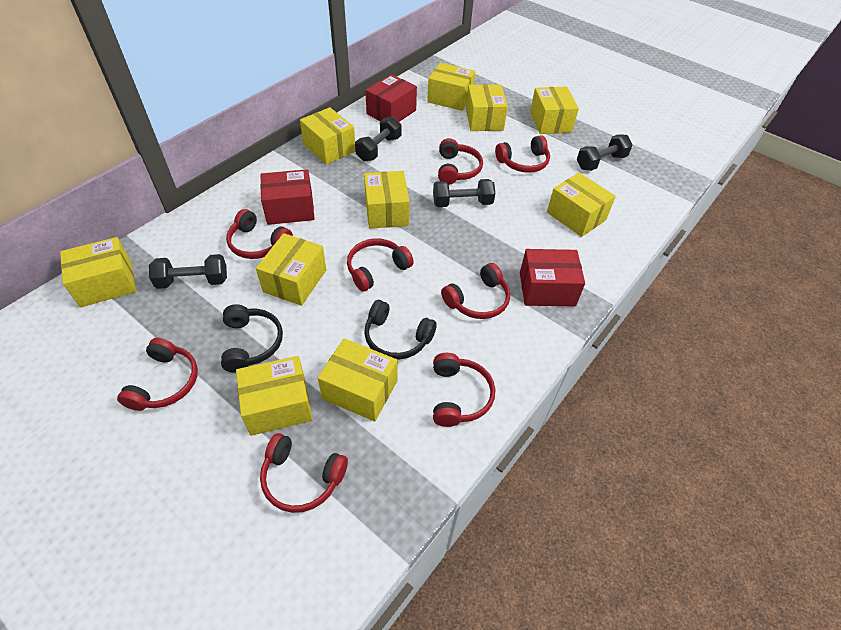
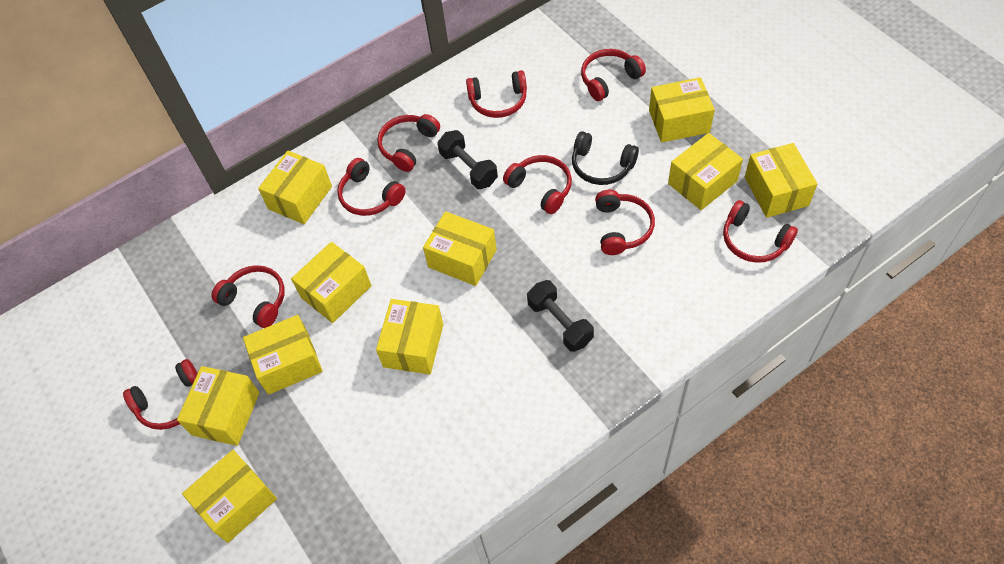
black dumbbell: 4 -> 2
black headphones: 2 -> 1
red box: 3 -> 0
red headphones: 8 -> 9

